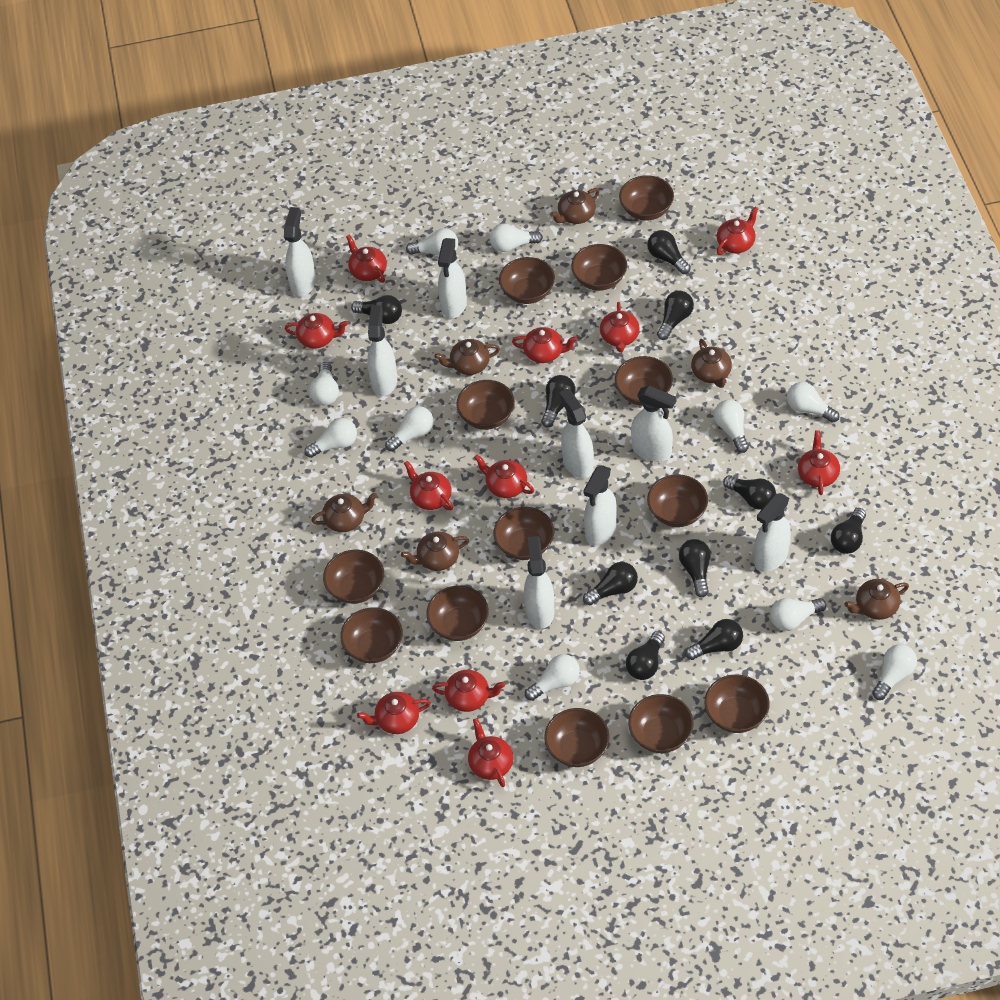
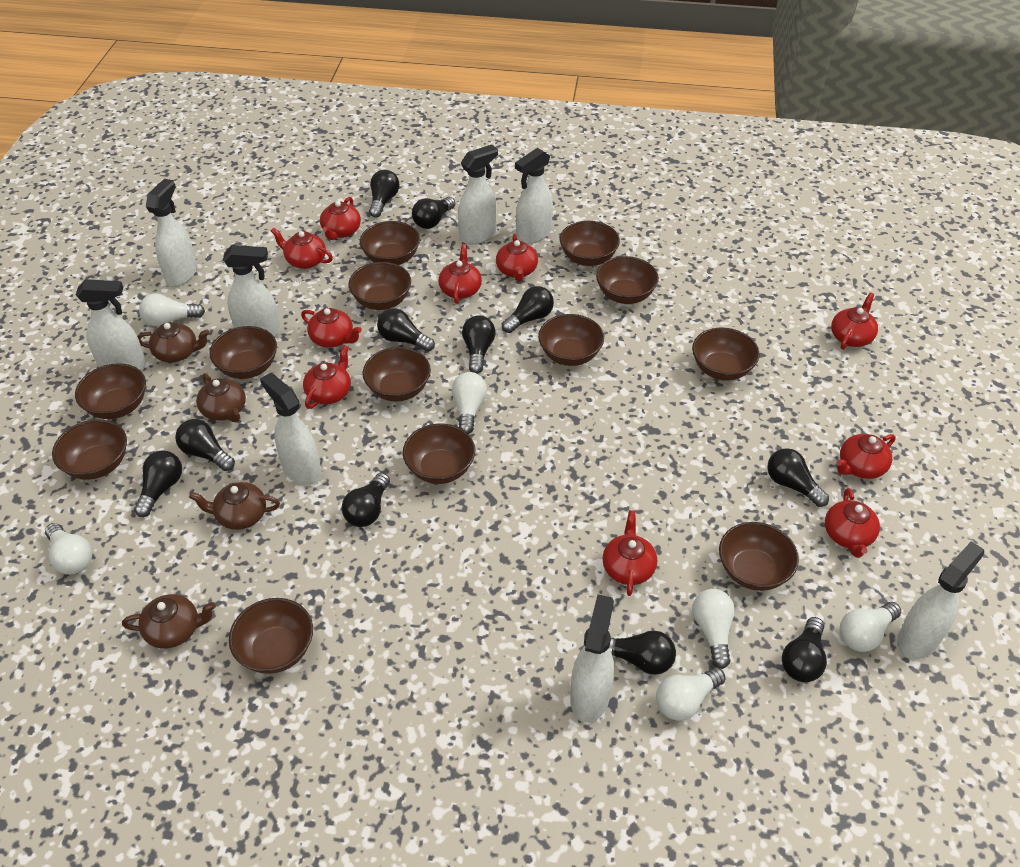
black light bulb: 10 -> 11
brown teapot: 6 -> 4
red teapot: 11 -> 10
white light bulb: 10 -> 6

